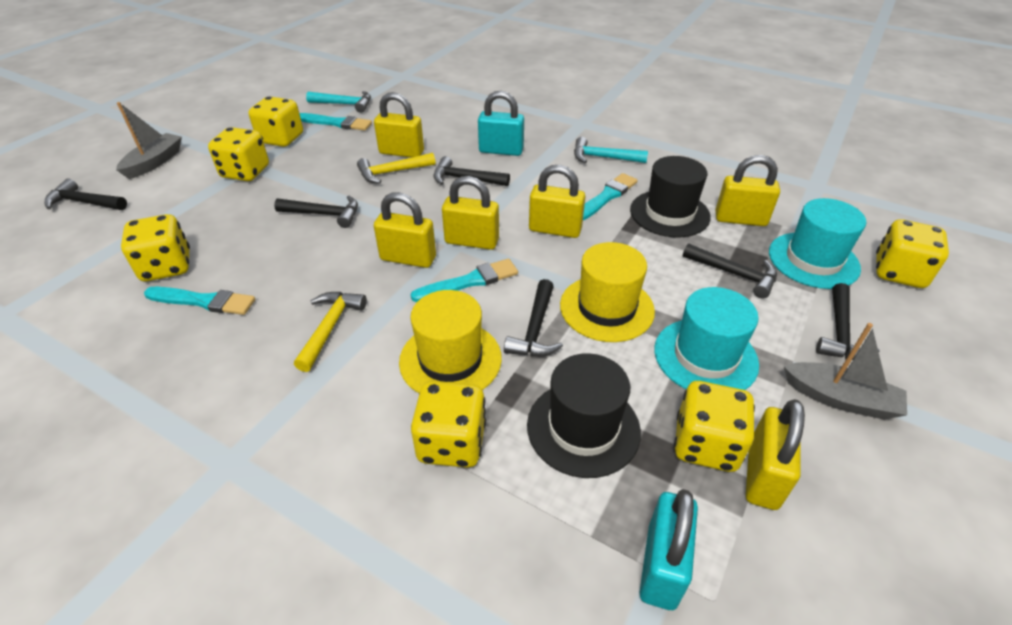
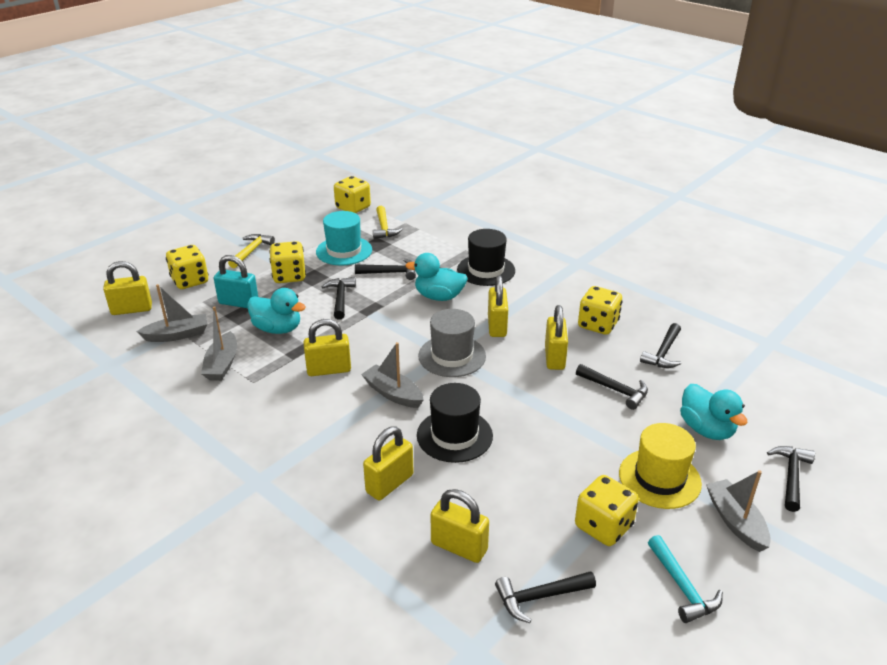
grey boat: 2 -> 4
grey hat: 0 -> 1
turquoise brush: 4 -> 0
turquoise duck: 0 -> 3
turquoise hammer: 2 -> 1
turquoise hat: 2 -> 1
turquoise padlock: 2 -> 1
yellow dice: 6 -> 5
yellow hat: 2 -> 1

